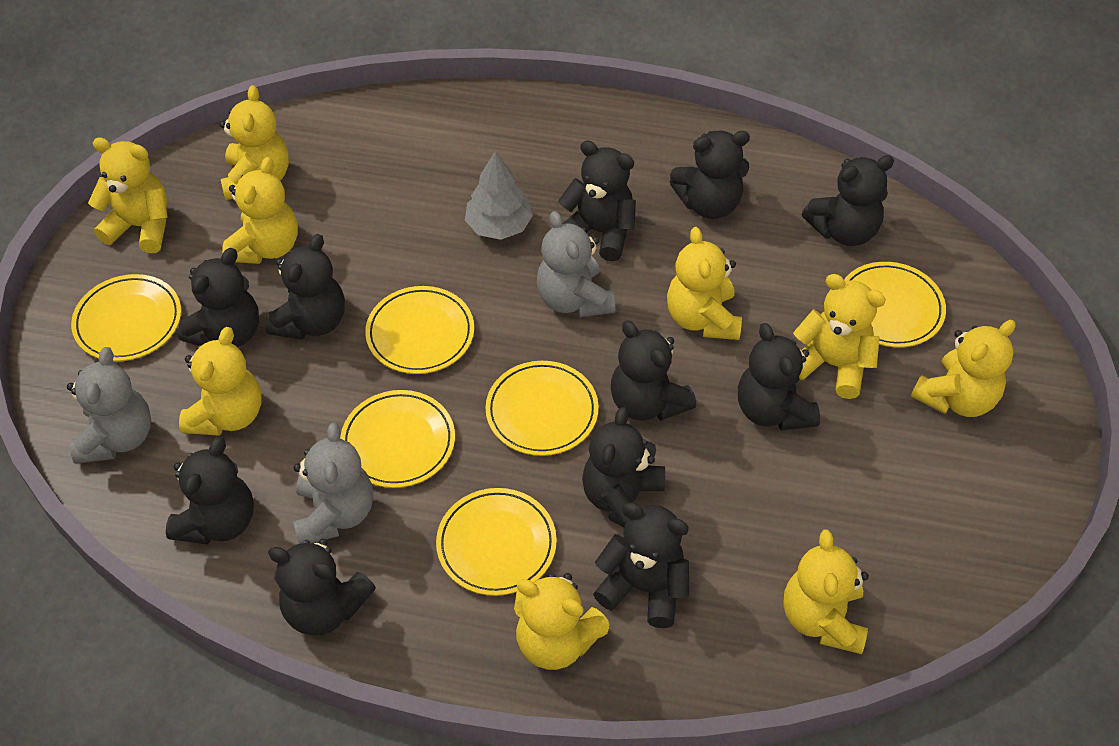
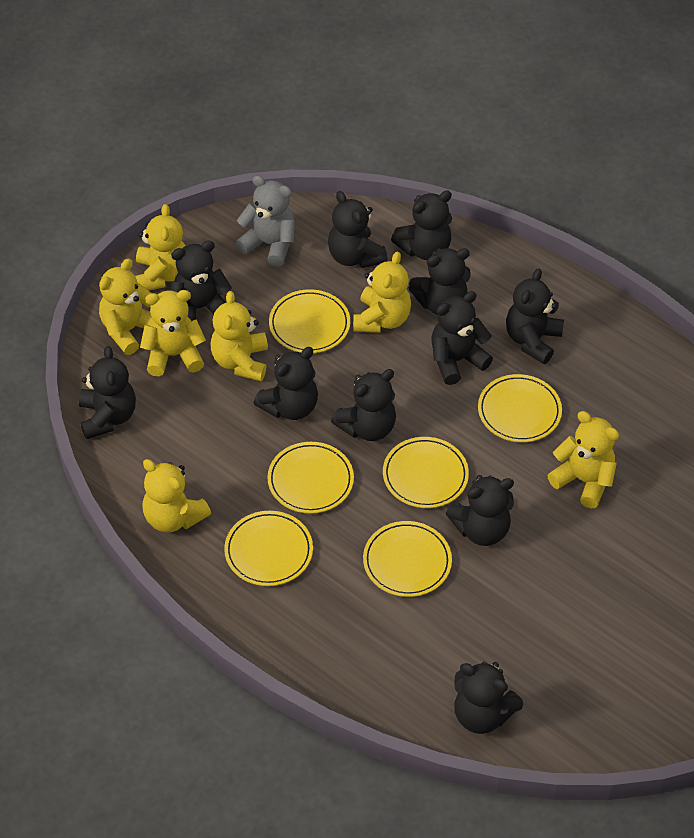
grey teddy bear: 3 -> 1
grey tree: 1 -> 0
yellow teddy bear: 9 -> 7

